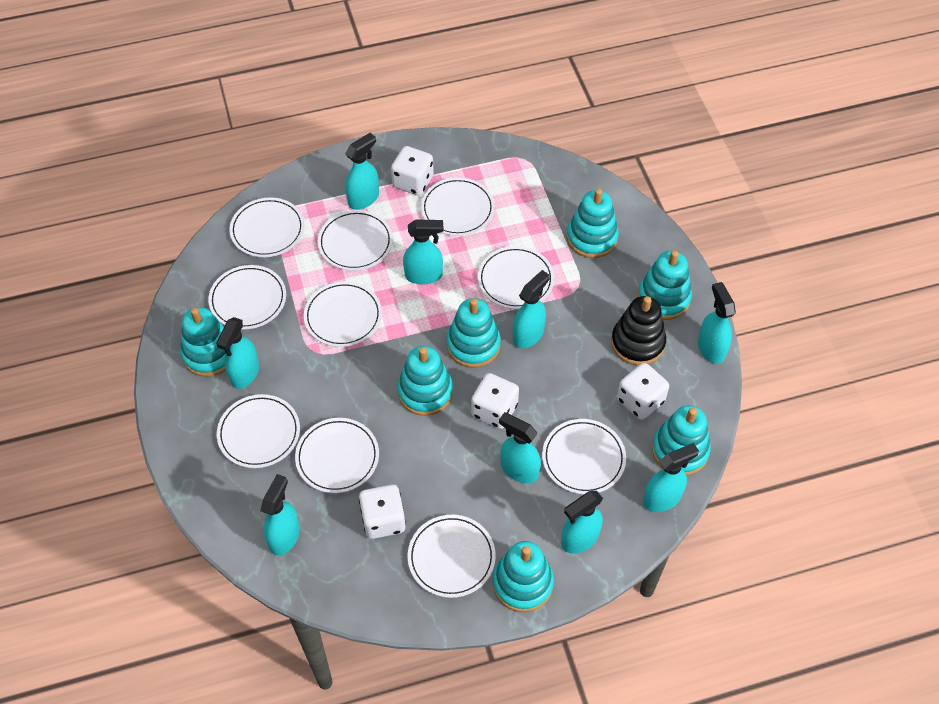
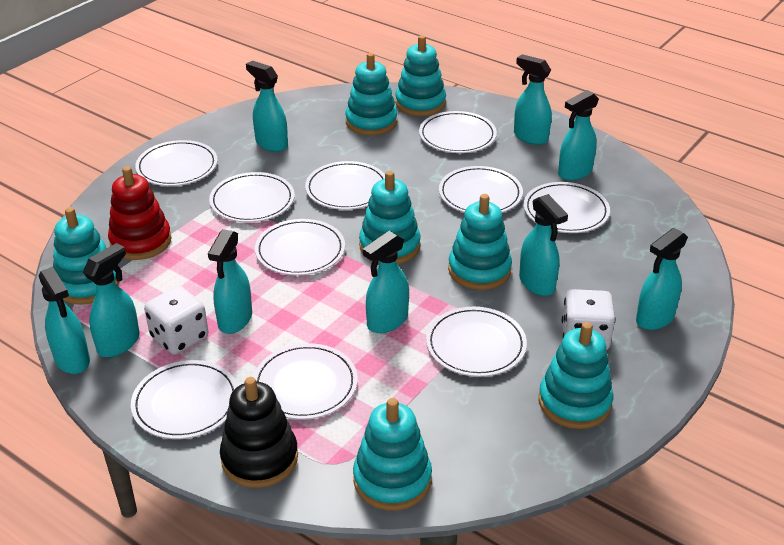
red stacking toy: 0 -> 1
white dice: 4 -> 2

